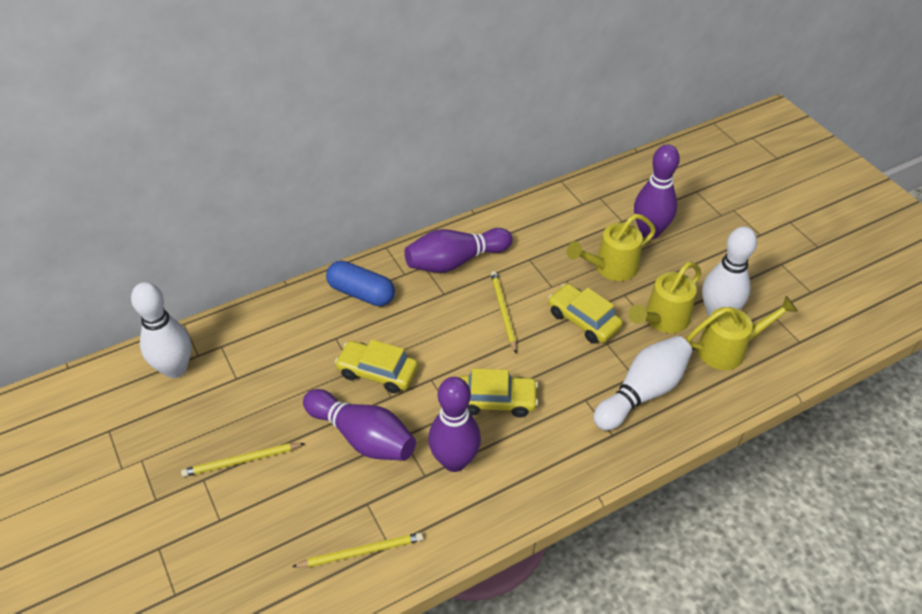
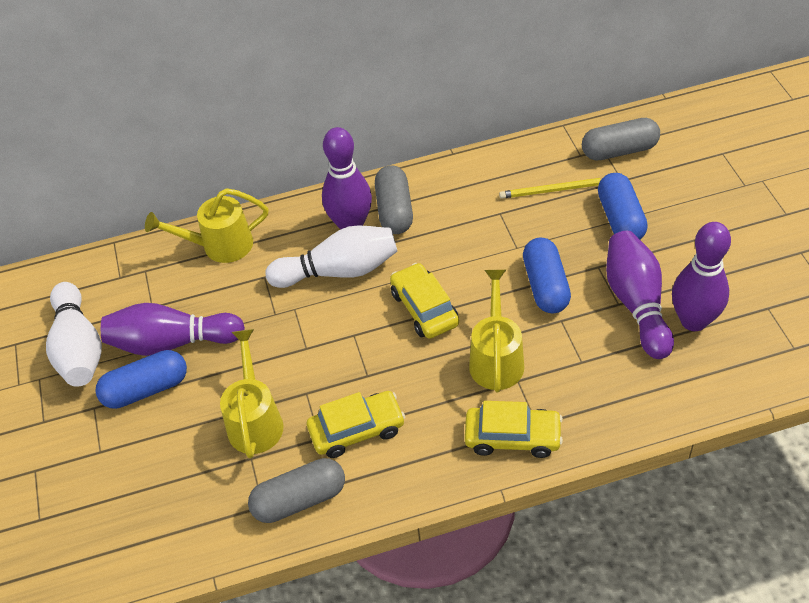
blue capsule: 1 -> 3
grey capsule: 0 -> 3
white bowling pin: 3 -> 2
yellow pencil: 3 -> 1

